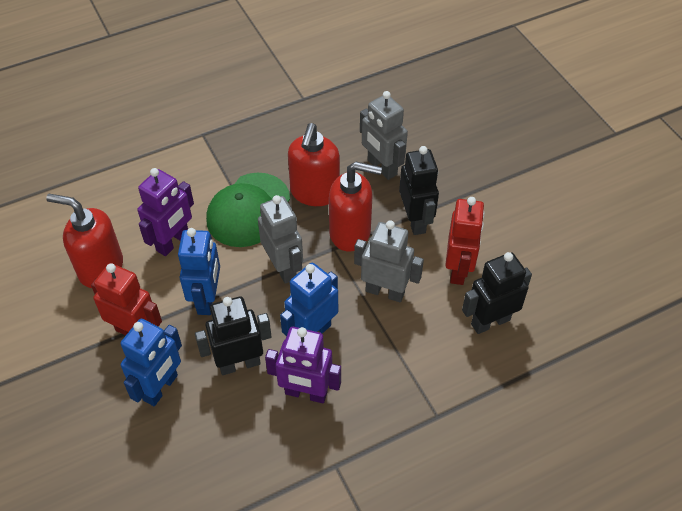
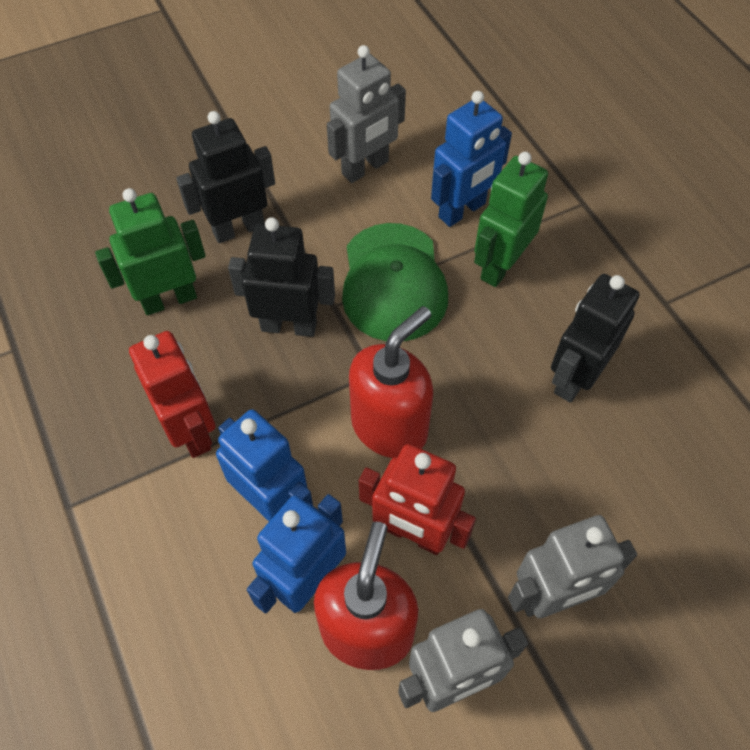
green robot: 0 -> 2
purple robot: 2 -> 0
red soap dispenser: 3 -> 2

